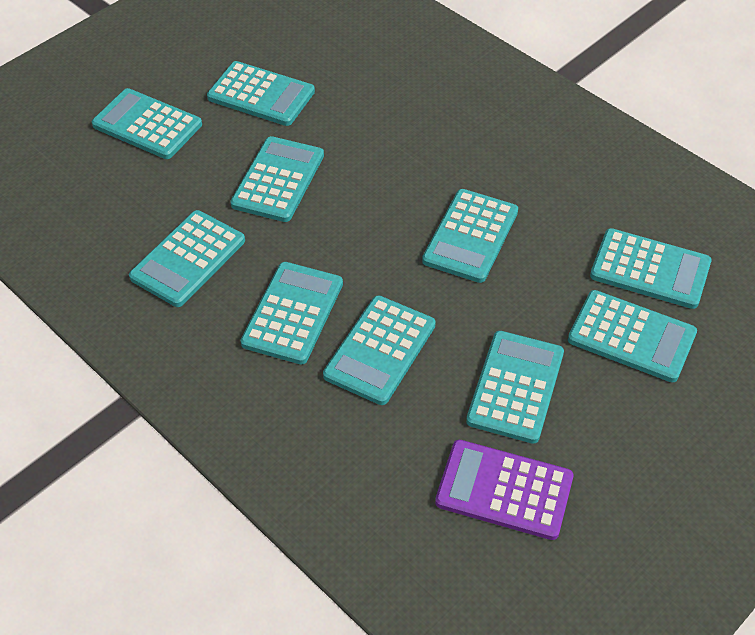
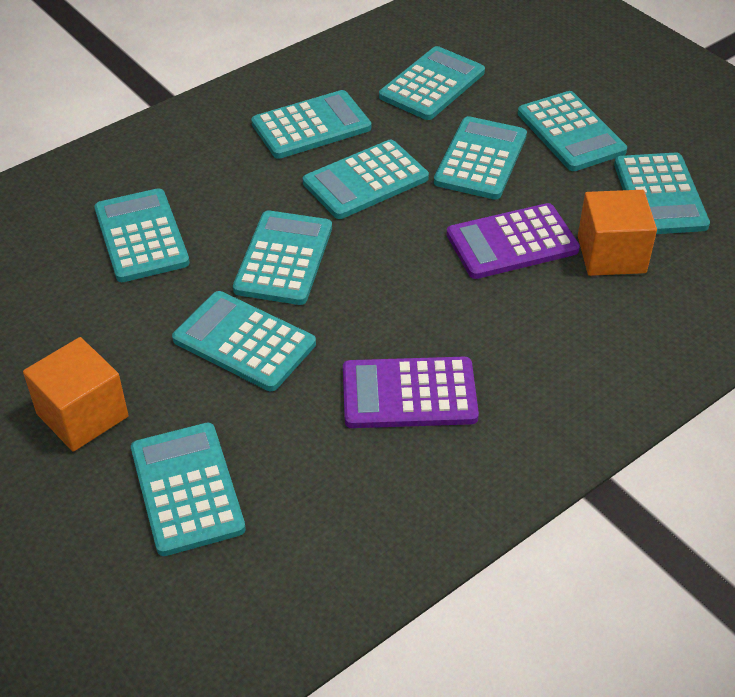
orange cube: 0 -> 2
purple calculator: 1 -> 2

